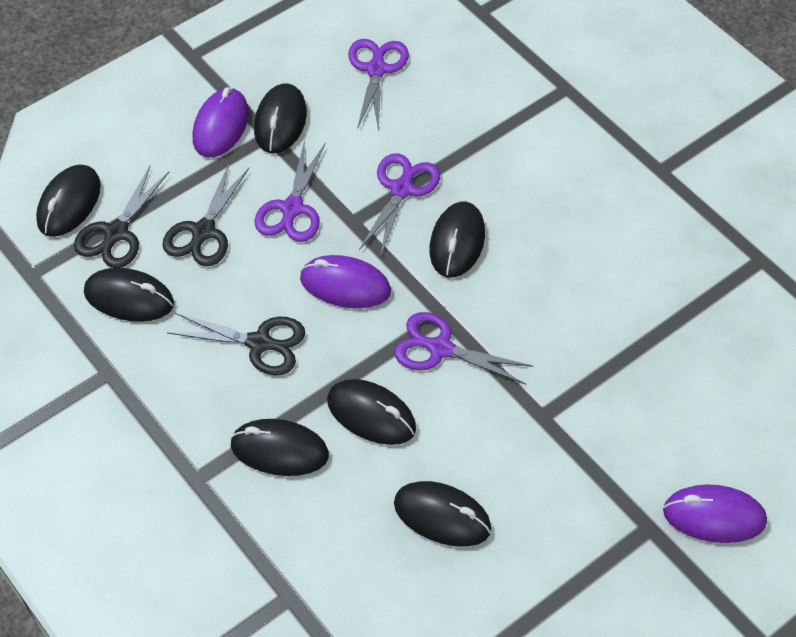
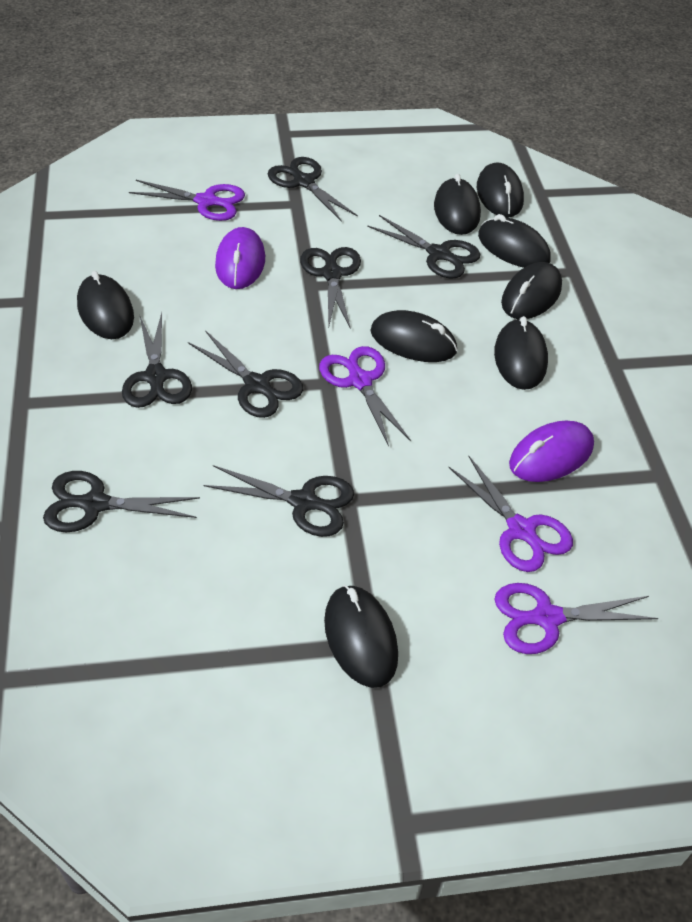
black mouse: 7 -> 8
black scissors: 3 -> 7
purple mouse: 3 -> 2

